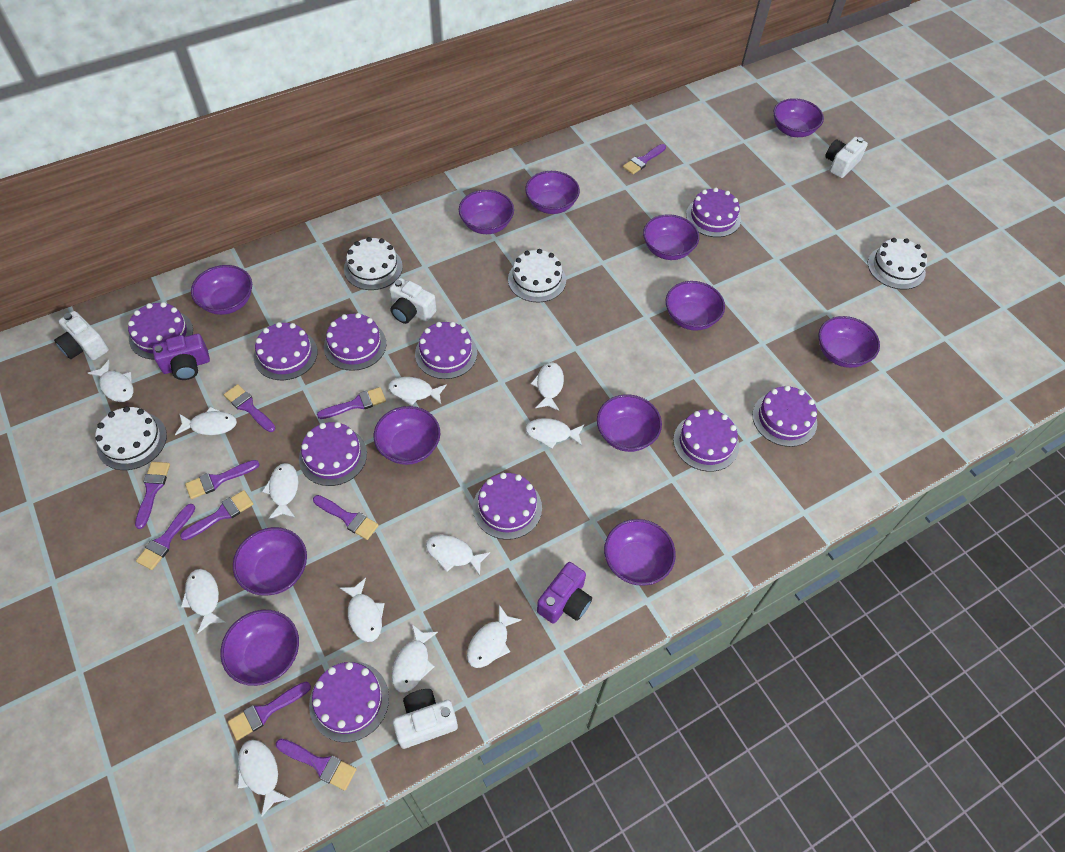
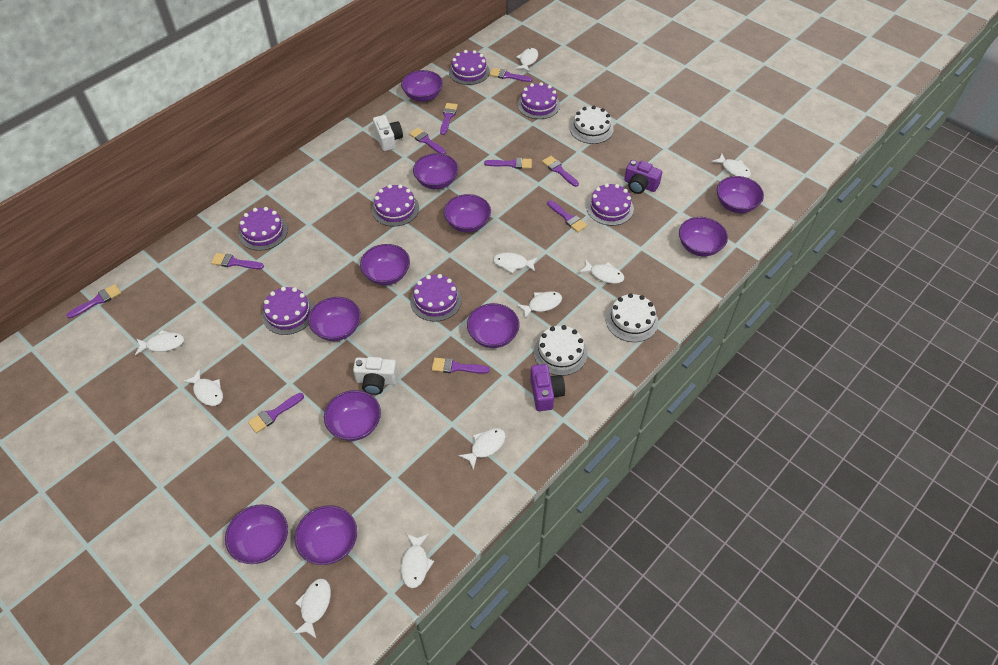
purple bowl: 12 -> 11
purple cake: 10 -> 7
white cake: 4 -> 3
white camera: 4 -> 2
white fish: 12 -> 10

